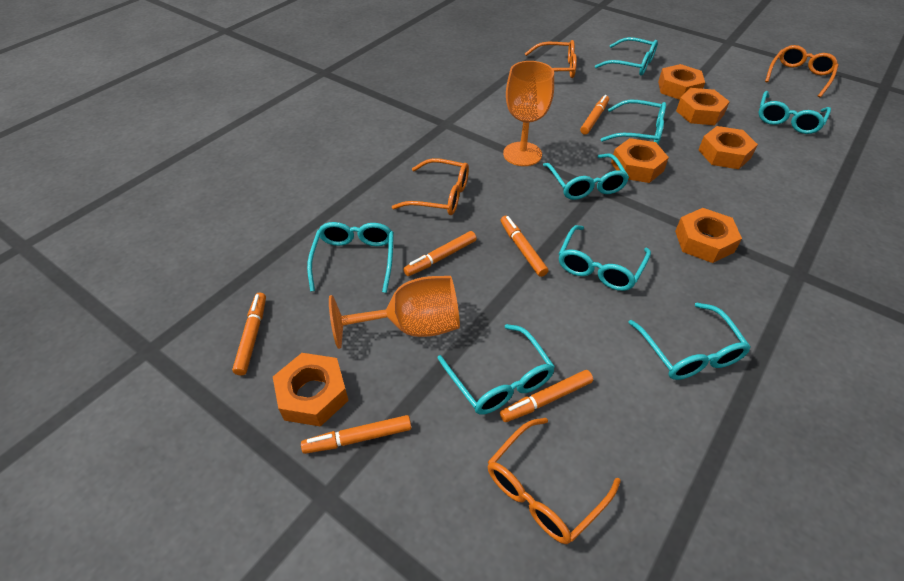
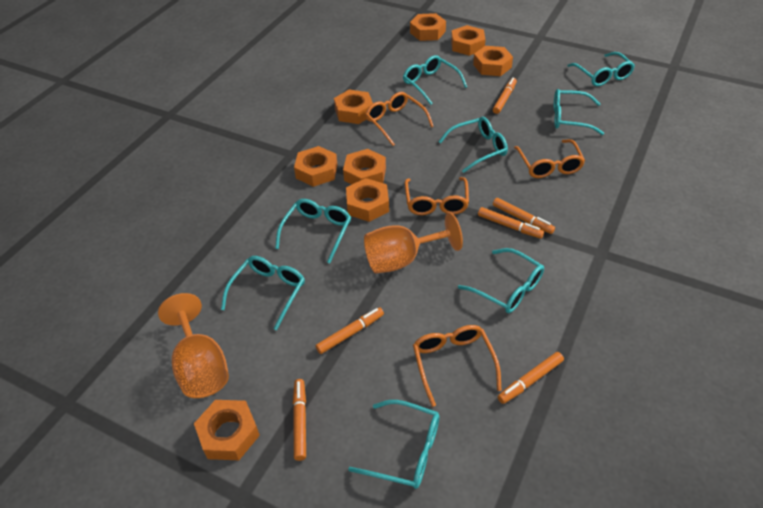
orange nut: 6 -> 8

